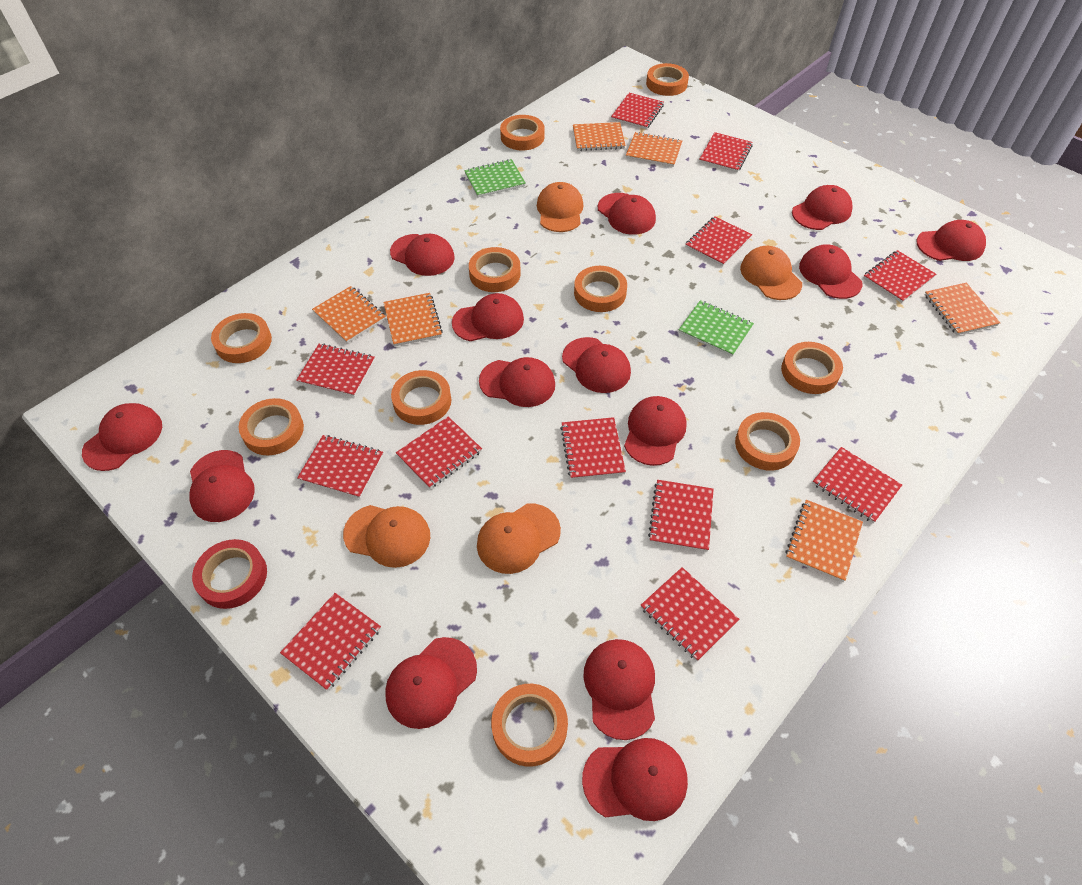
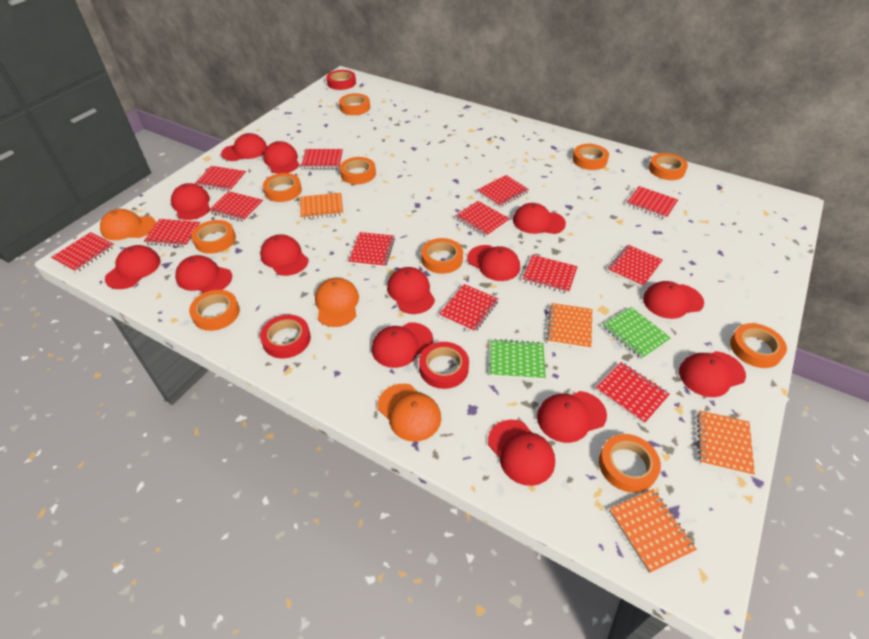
orange cap: 4 -> 3
orange notebook: 6 -> 4
red notebook: 12 -> 13
red tape: 1 -> 3

